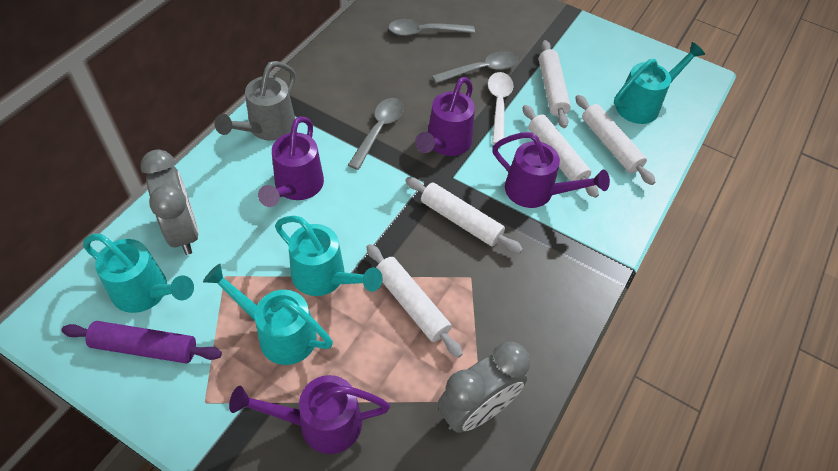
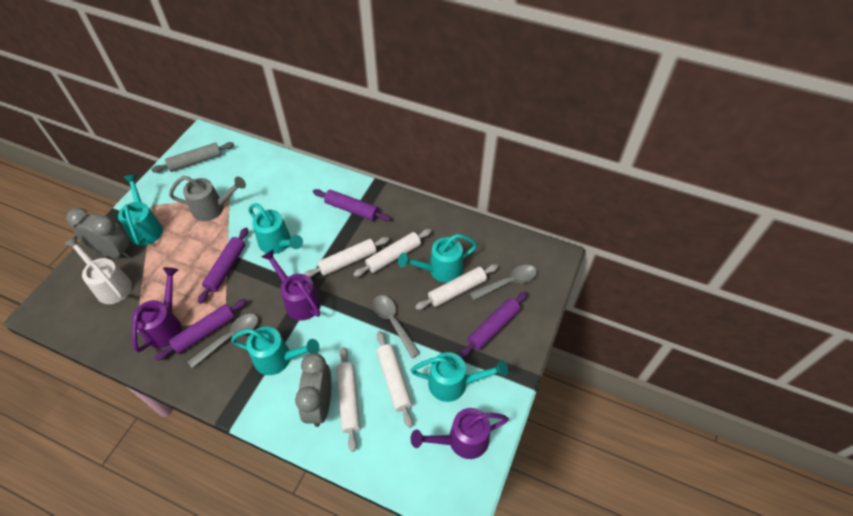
grey rolling pin: 0 -> 1
purple rolling pin: 1 -> 4
purple watering can: 4 -> 3
turquoise watering can: 4 -> 5
white spoon: 1 -> 0
white watering can: 0 -> 1

